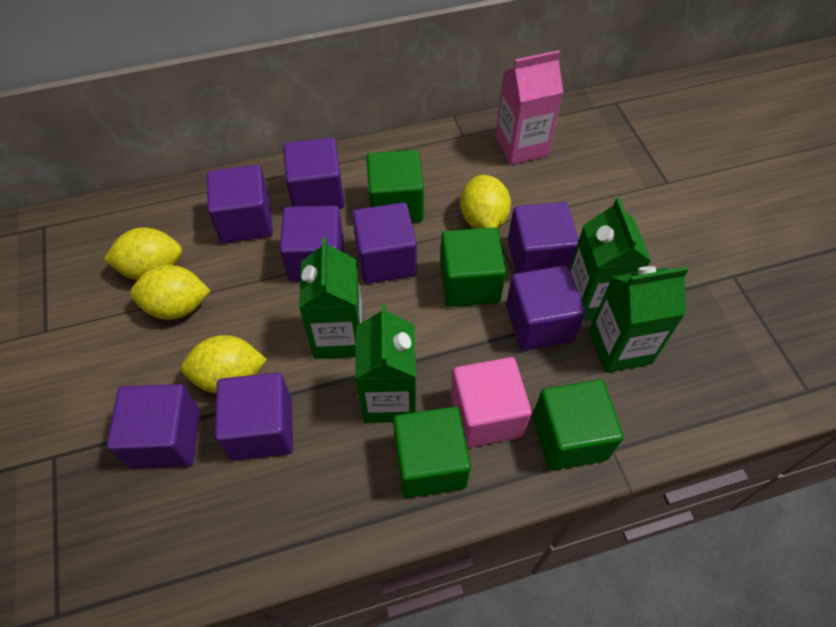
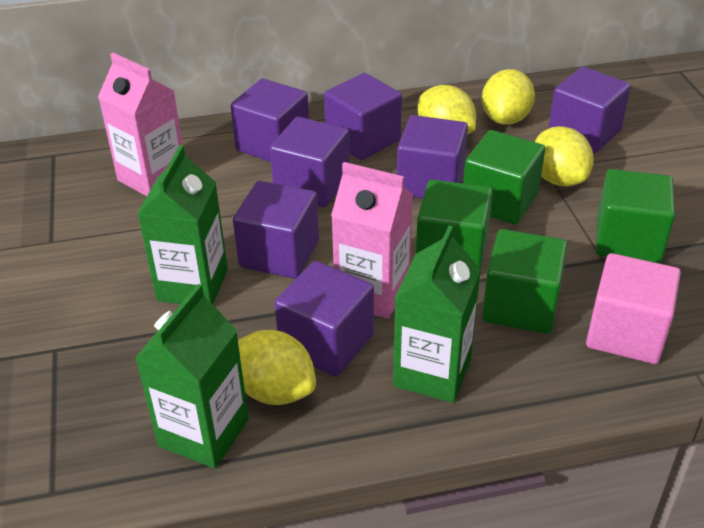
green carton: 4 -> 3
pink carton: 1 -> 2
purple cube: 8 -> 7

